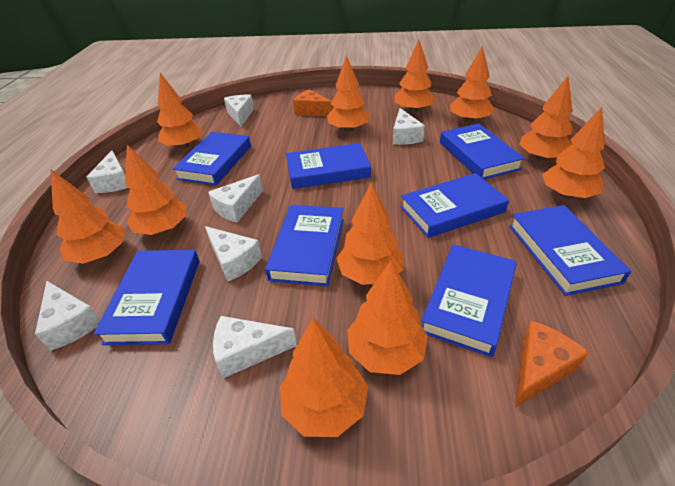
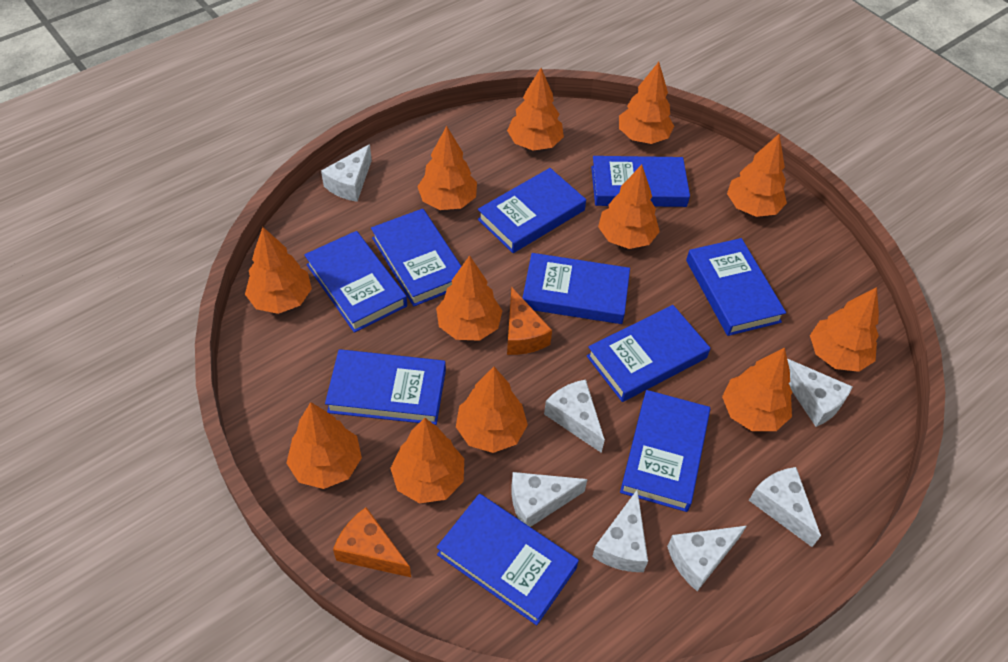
blue book: 8 -> 10
orange tree: 11 -> 12

